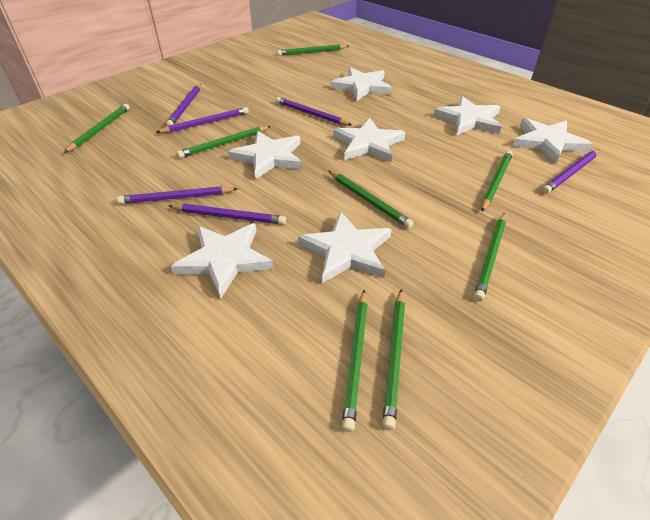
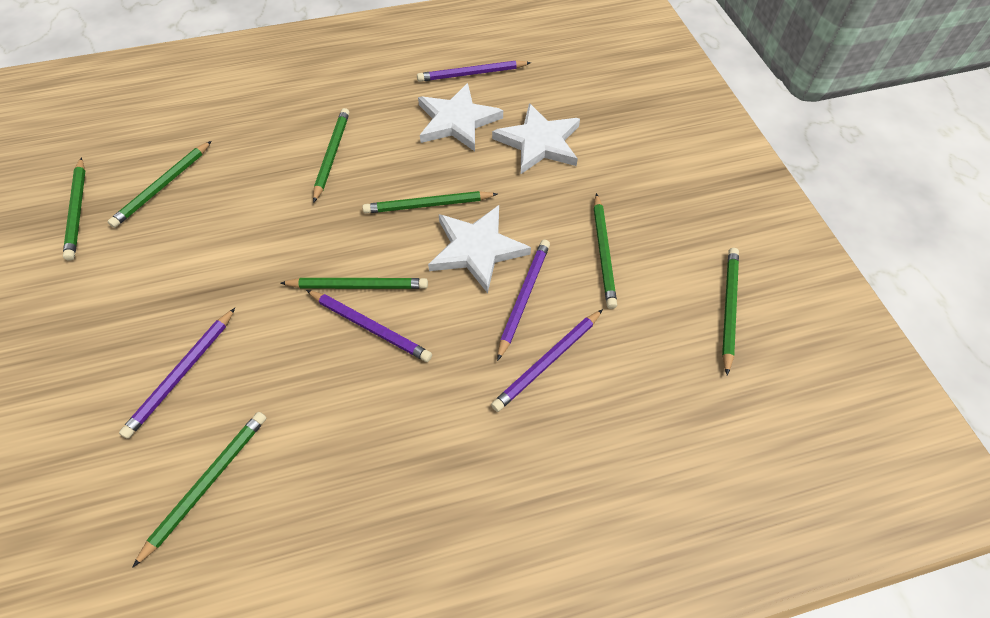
purple pencil: 6 -> 5
white star: 7 -> 3

